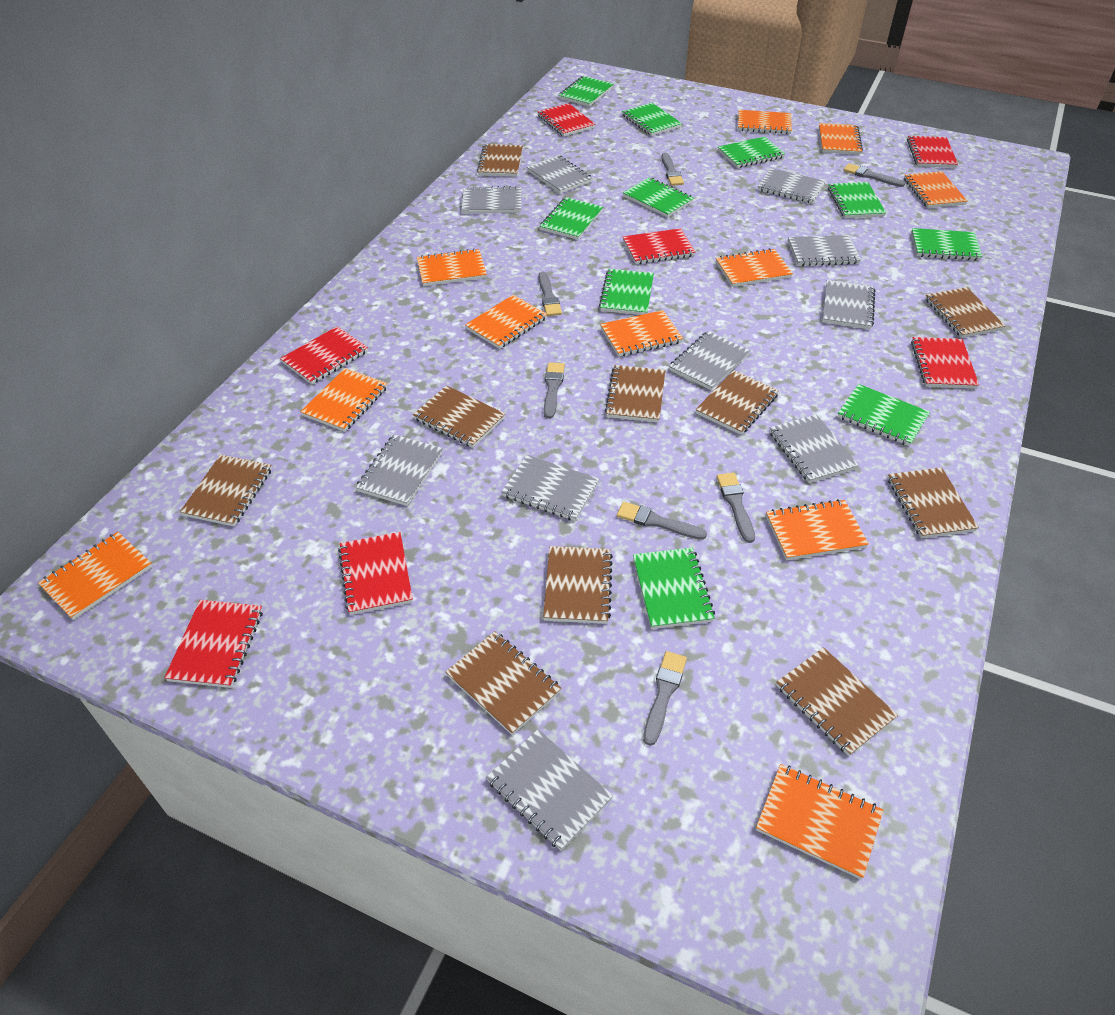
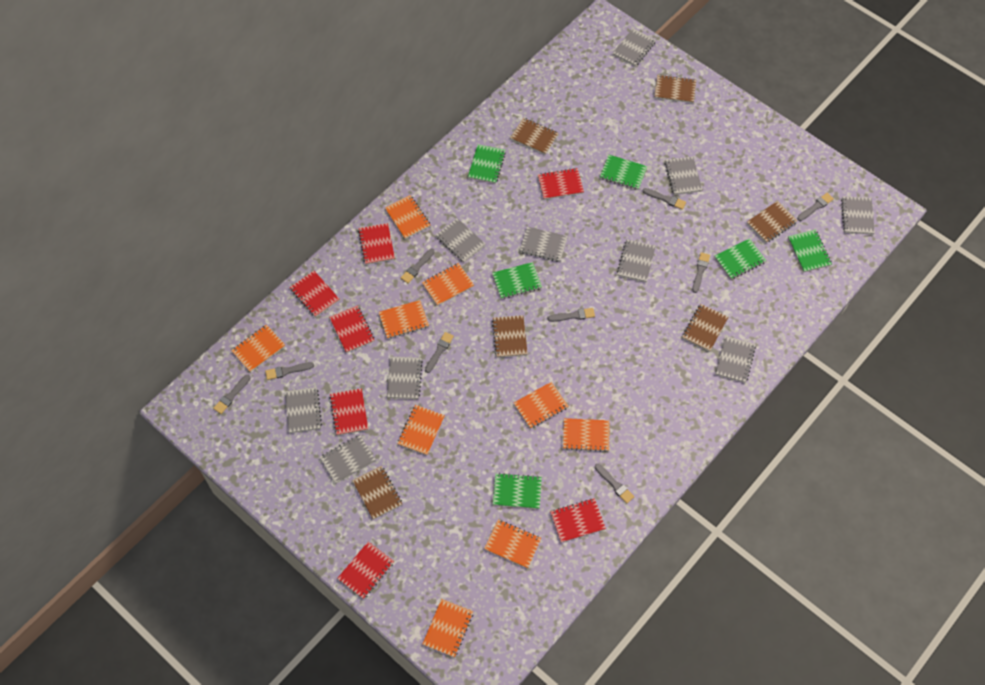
brown notebook: 10 -> 6
green notebook: 10 -> 6
grey brush: 7 -> 9
orange notebook: 11 -> 9

